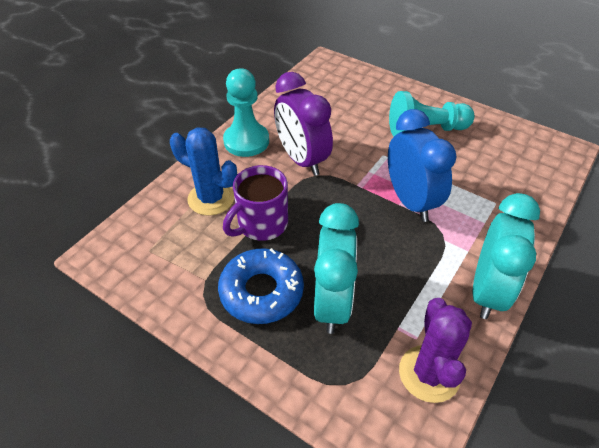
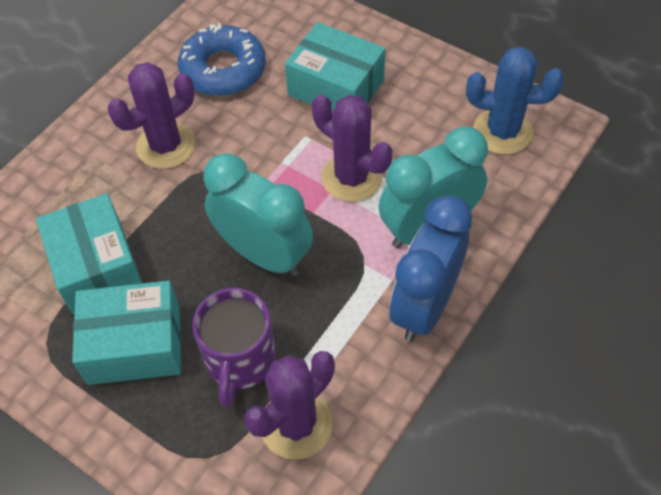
purple cactus: 1 -> 3
purple clock: 1 -> 0
turquoise box: 0 -> 3
turquoise pawn: 2 -> 0

